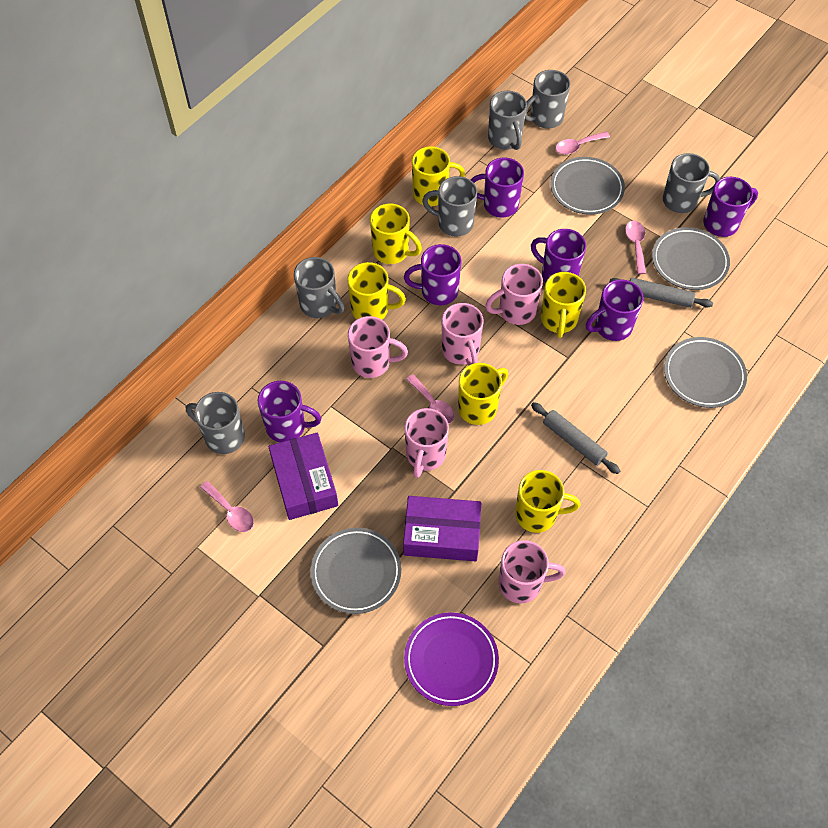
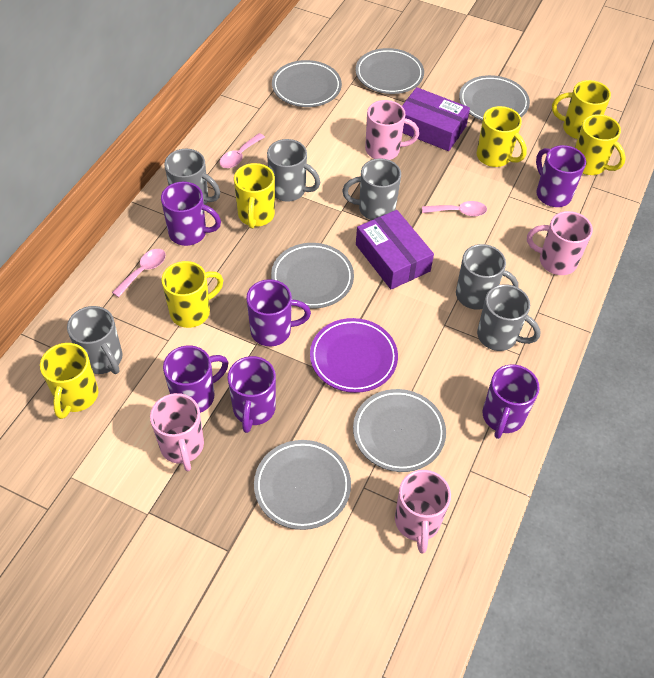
grey plate: 4 -> 6
grey rolling pin: 2 -> 0
pink mug: 5 -> 4
pink spoon: 4 -> 3

